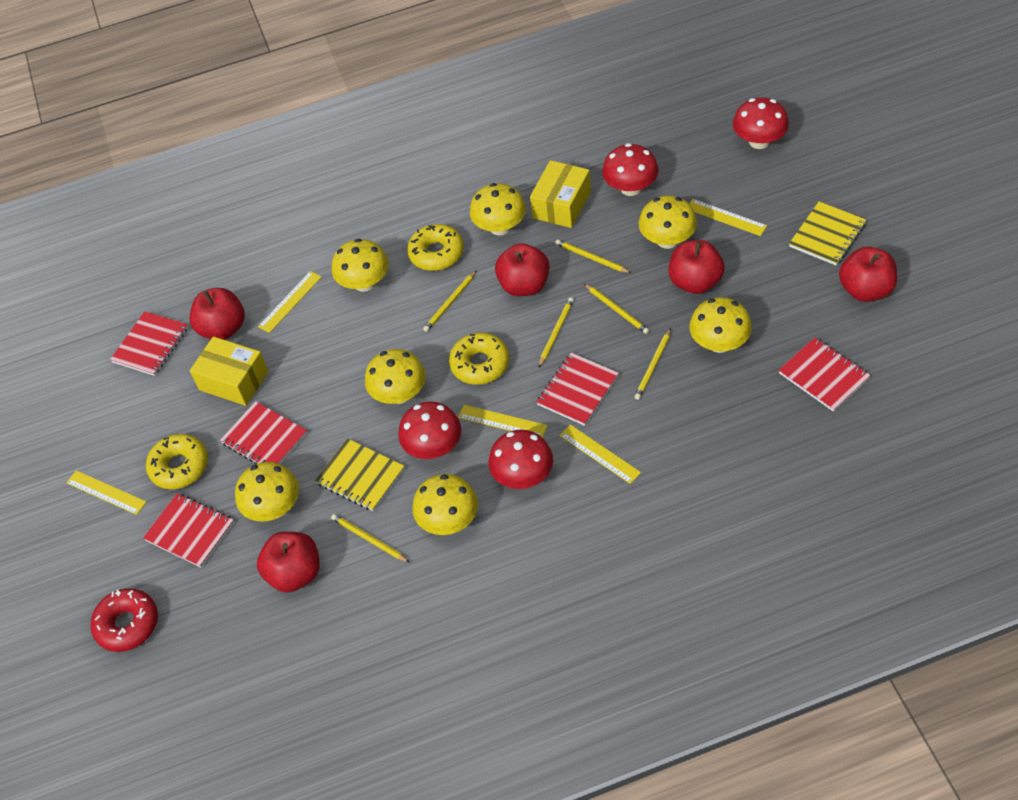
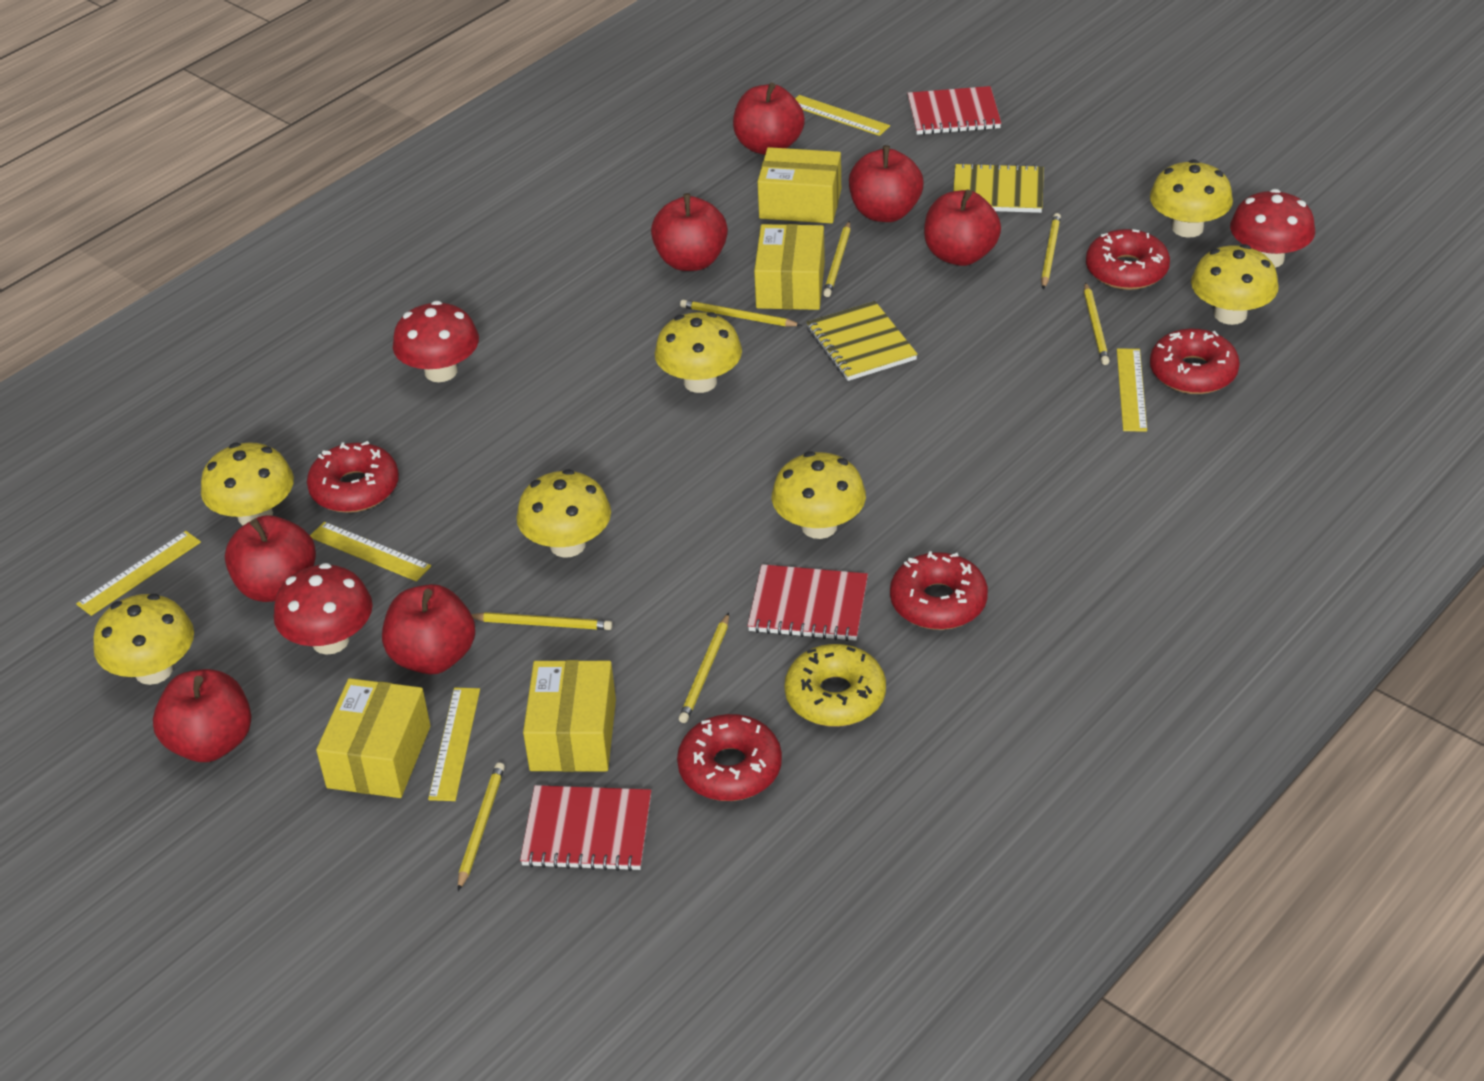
red apple: 5 -> 7
red donut: 1 -> 5
red mushroom: 4 -> 3
red notebook: 5 -> 3
yellow box: 2 -> 4
yellow donut: 3 -> 1
yellow pencil: 6 -> 7

